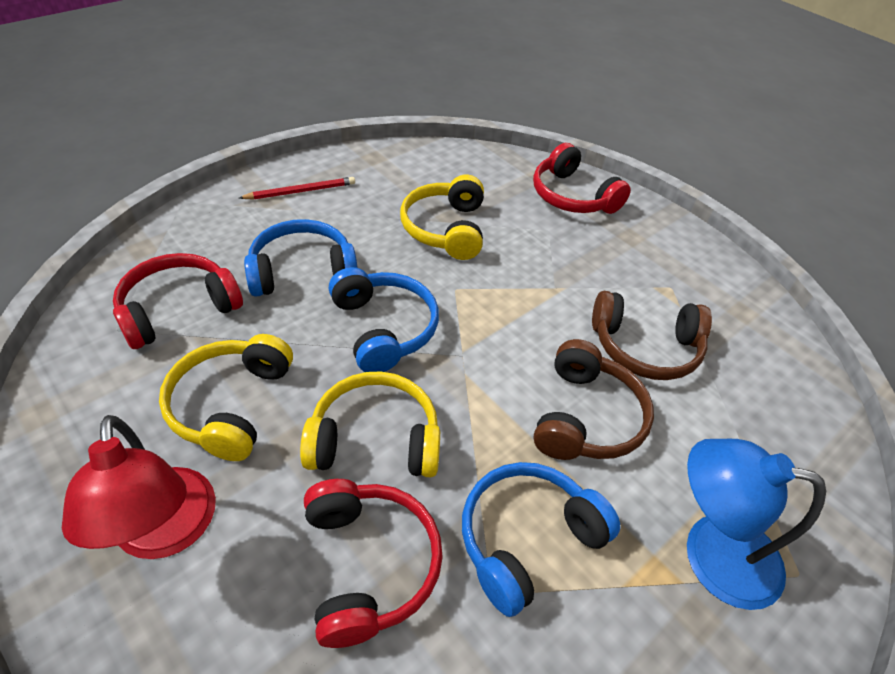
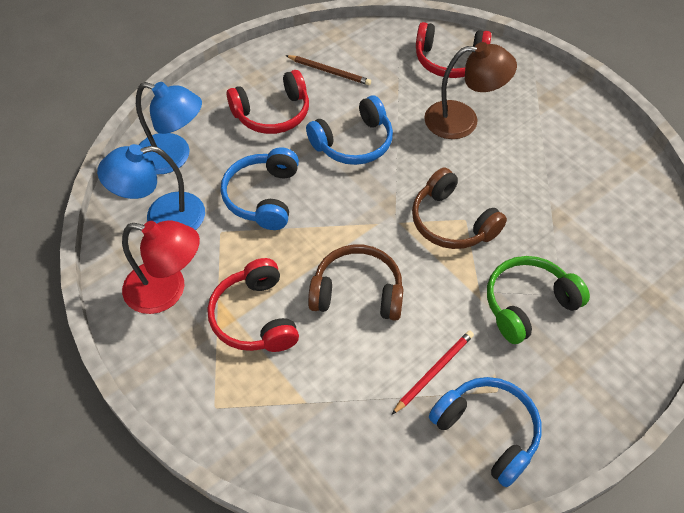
blue lamp: 1 -> 2
brown lamp: 0 -> 1
brown pencil: 0 -> 1
green headphones: 0 -> 1
yellow headphones: 3 -> 0

